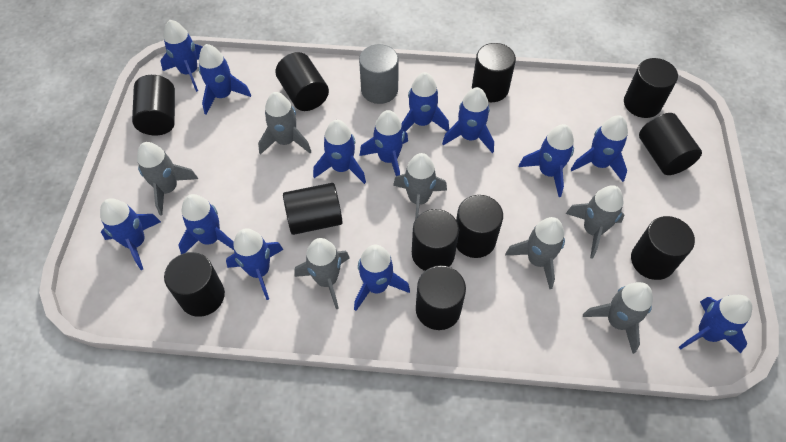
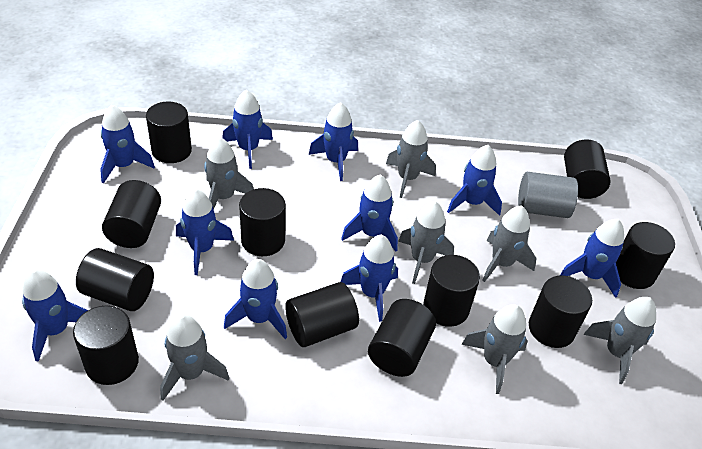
blue rocket: 13 -> 10

